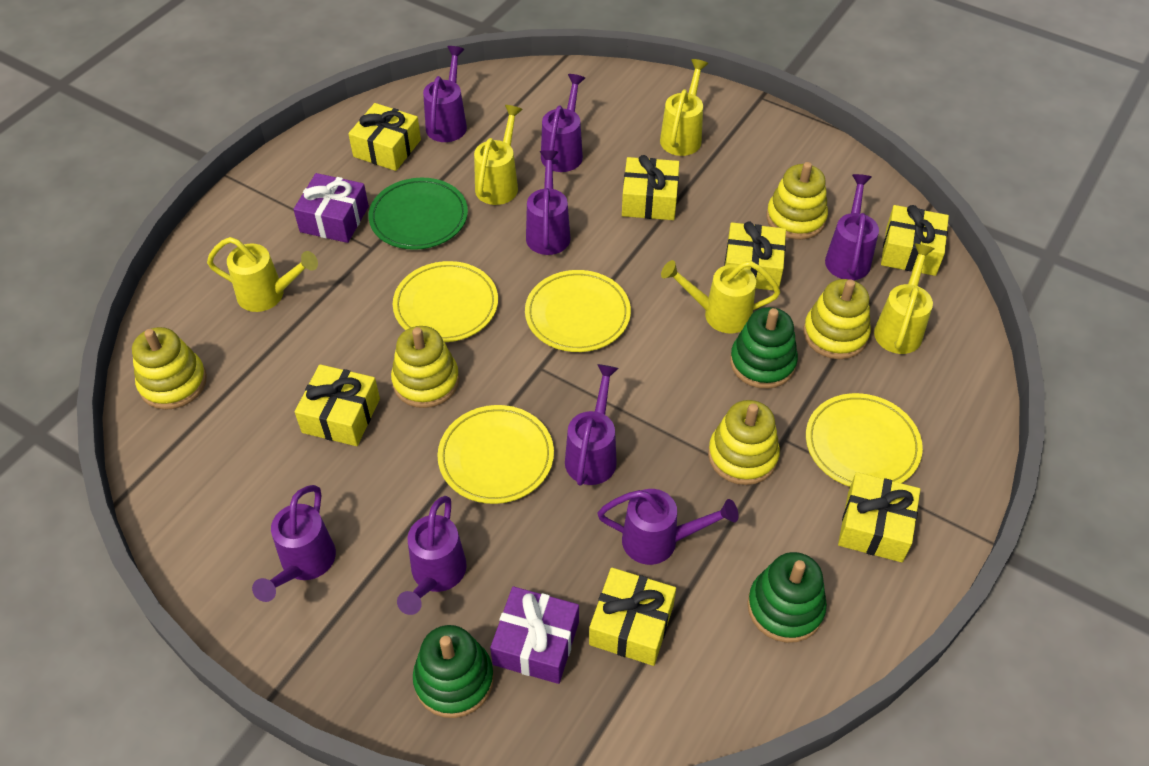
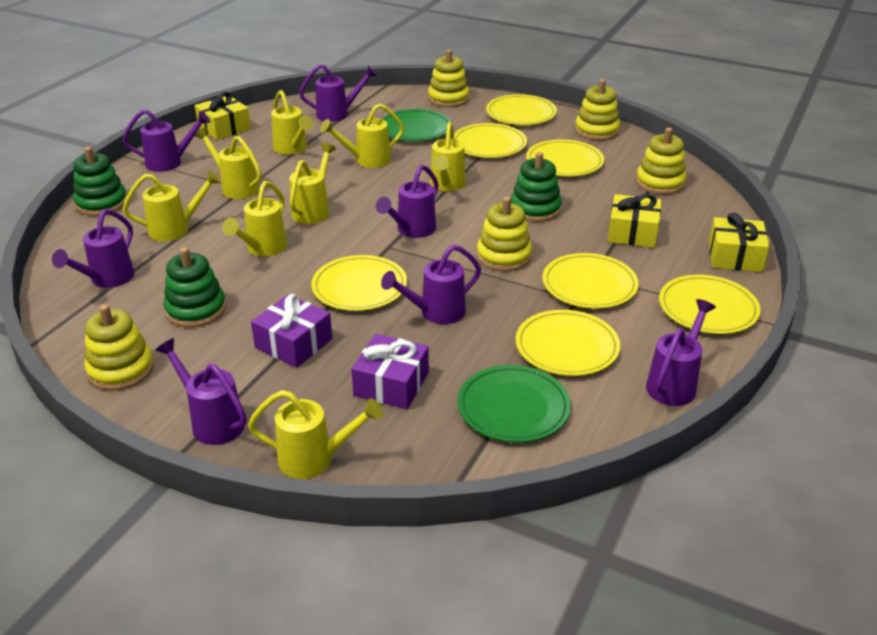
green plate: 1 -> 2
purple watering can: 8 -> 7
yellow gift: 7 -> 3
yellow plate: 4 -> 7
yellow watering can: 5 -> 8

